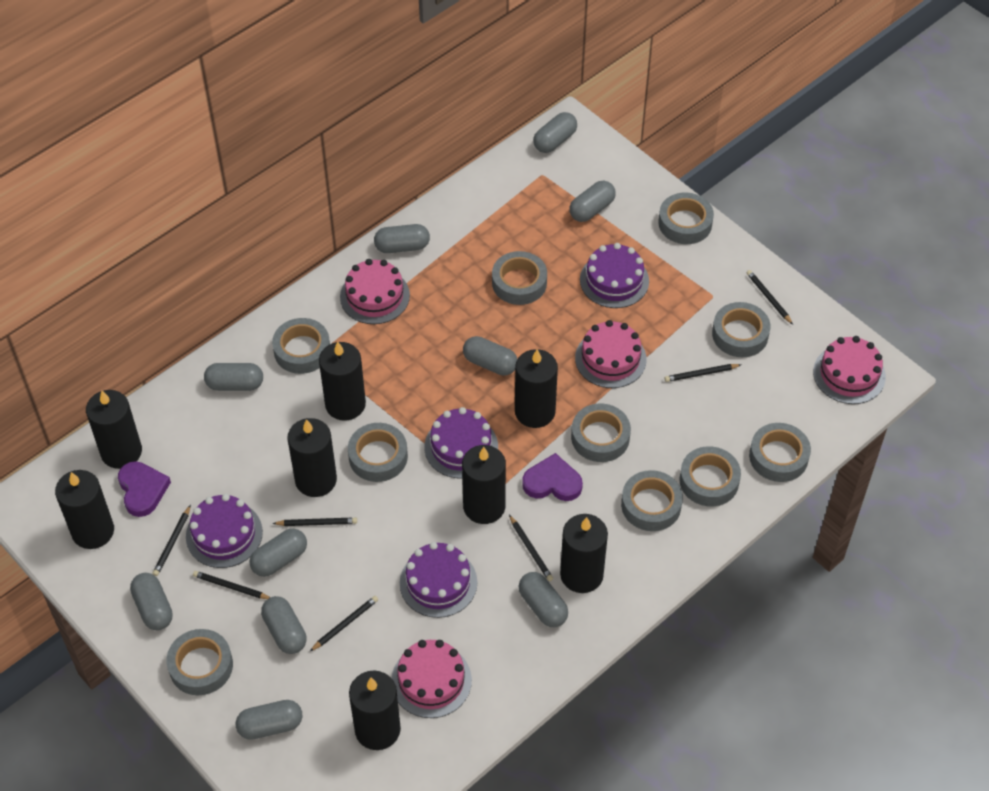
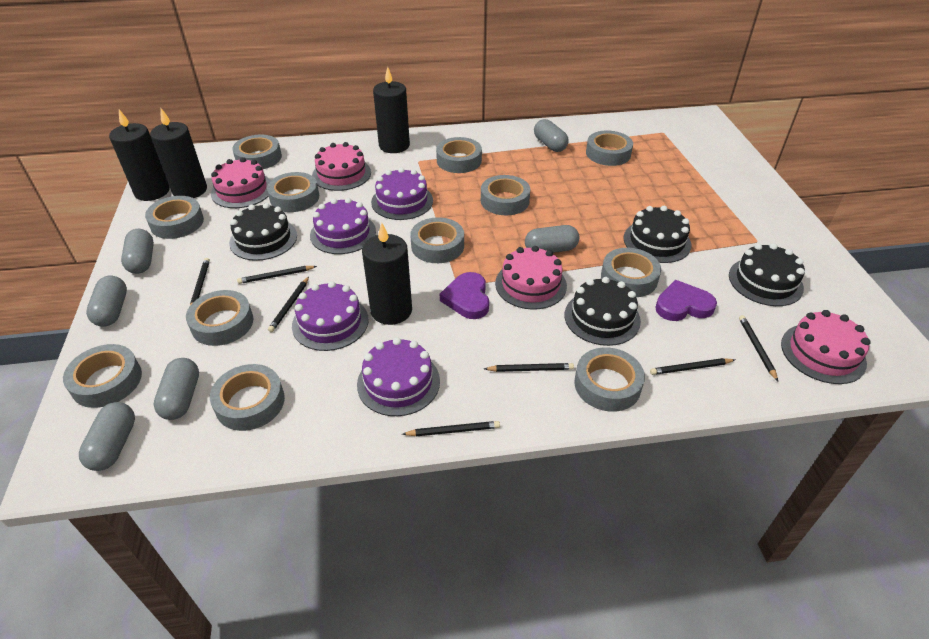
black cake: 0 -> 4
black candle: 8 -> 4
grey capsule: 10 -> 6
grey tape: 10 -> 12

